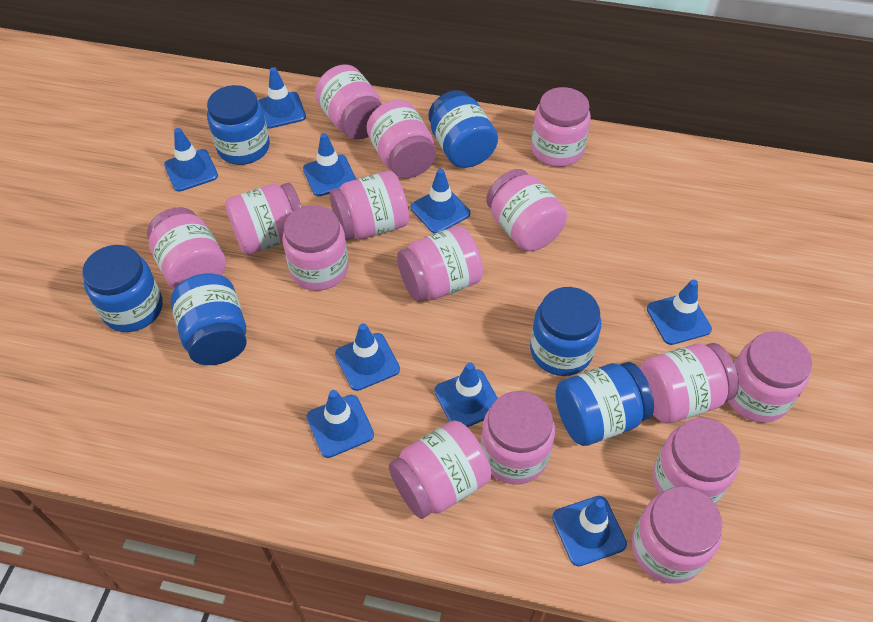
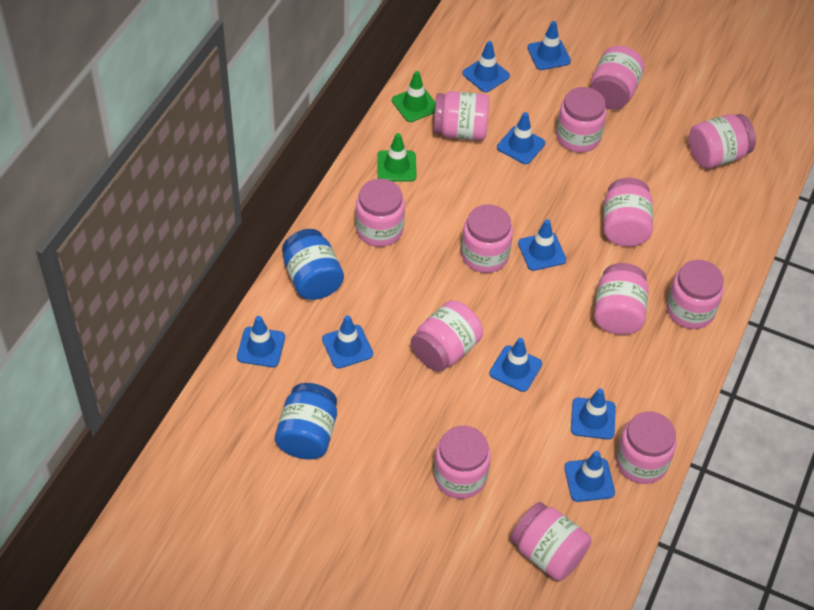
blue jar: 6 -> 2
green traffic cone: 0 -> 2
pink jar: 15 -> 13

